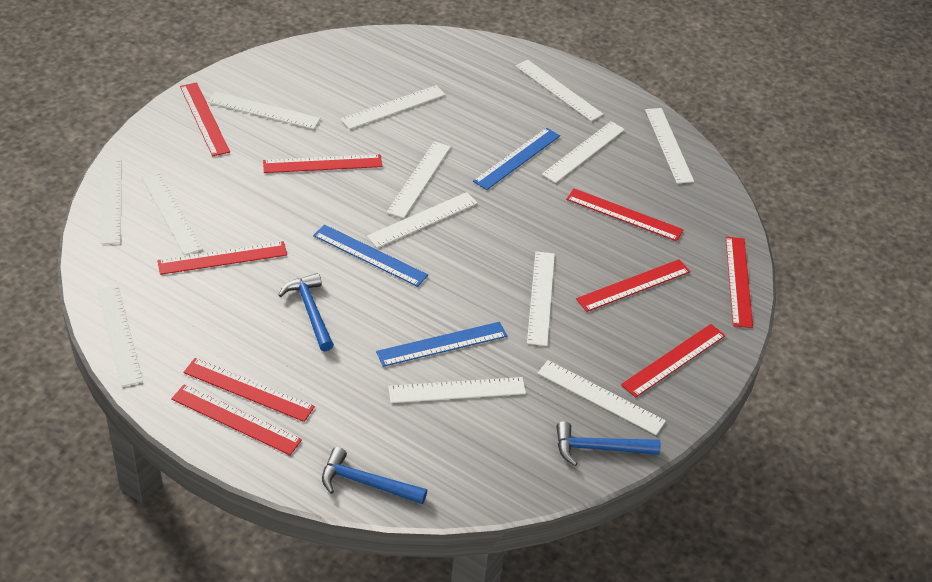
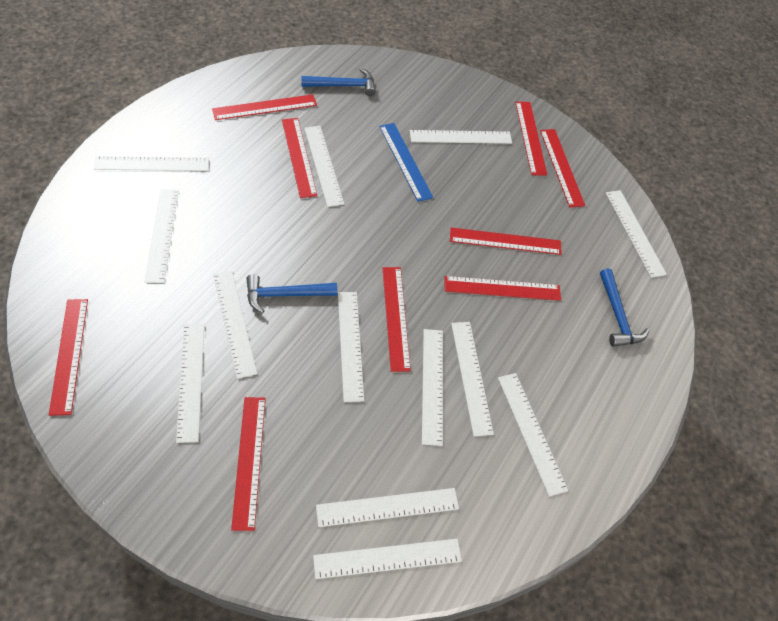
blue ruler: 3 -> 1

